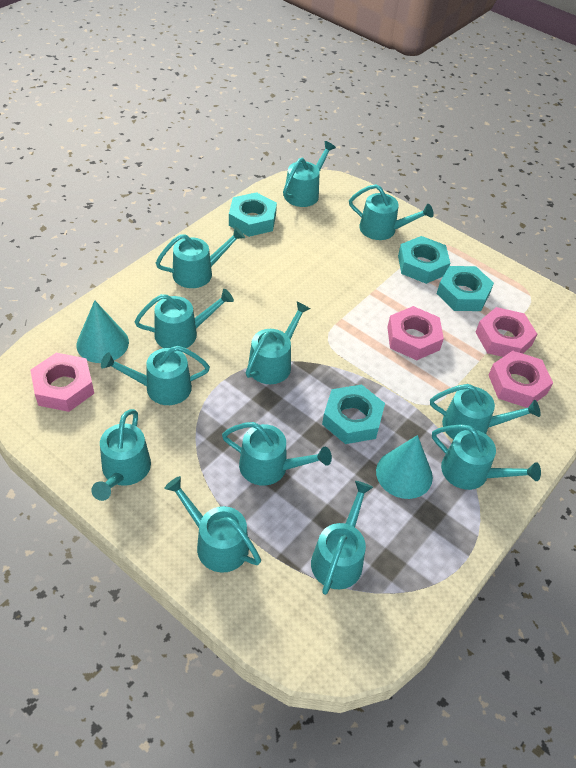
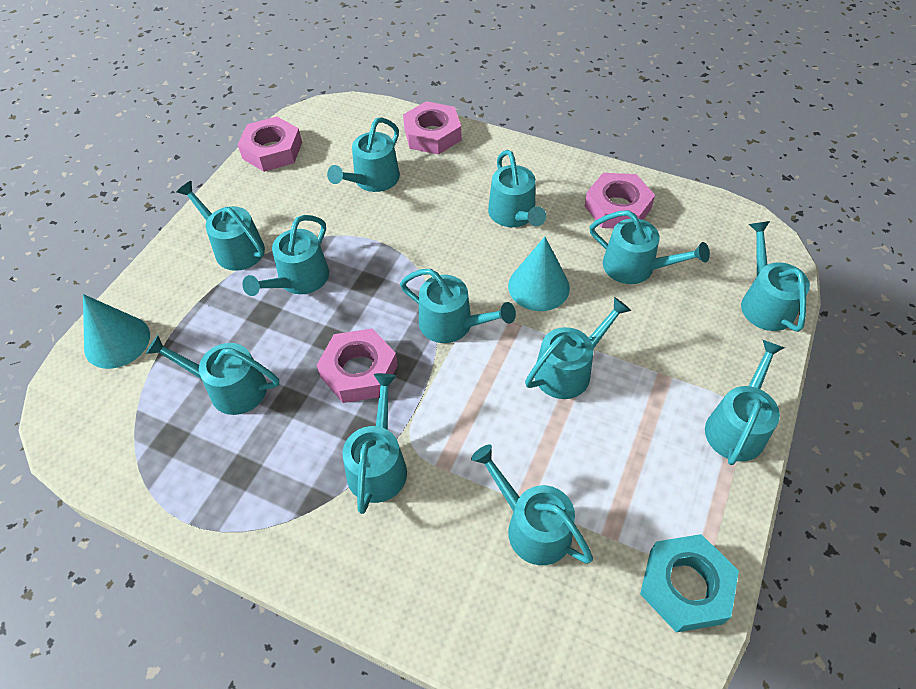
turquoise nut: 4 -> 1

